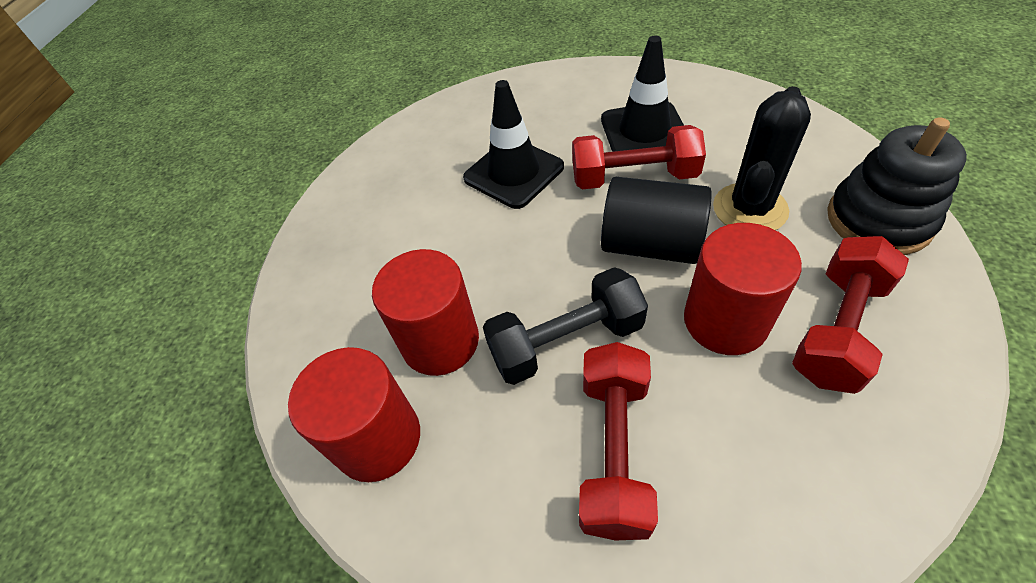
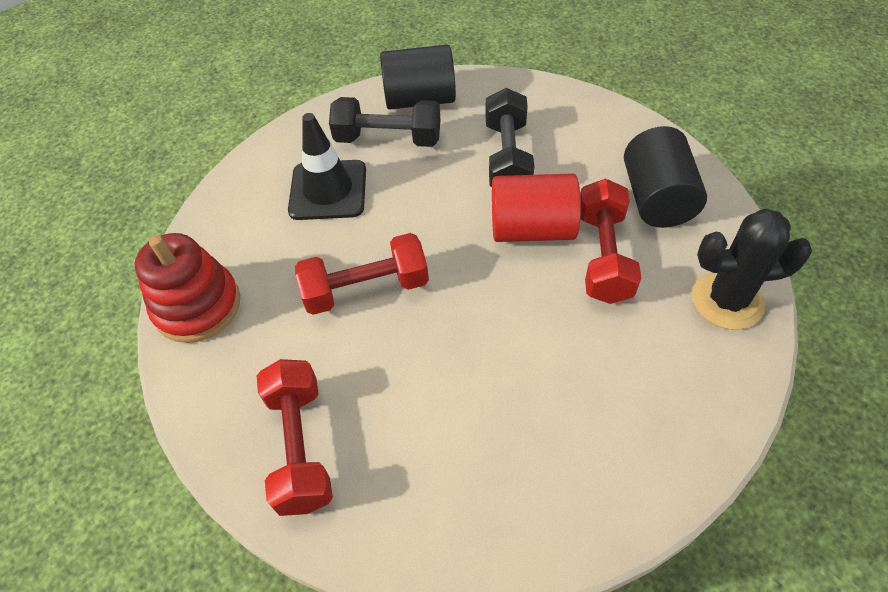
black cylinder: 1 -> 2
black dumbbell: 1 -> 2
black stacking toy: 1 -> 0
black traffic cone: 2 -> 1
red cylinder: 3 -> 1
red stacking toy: 0 -> 1

